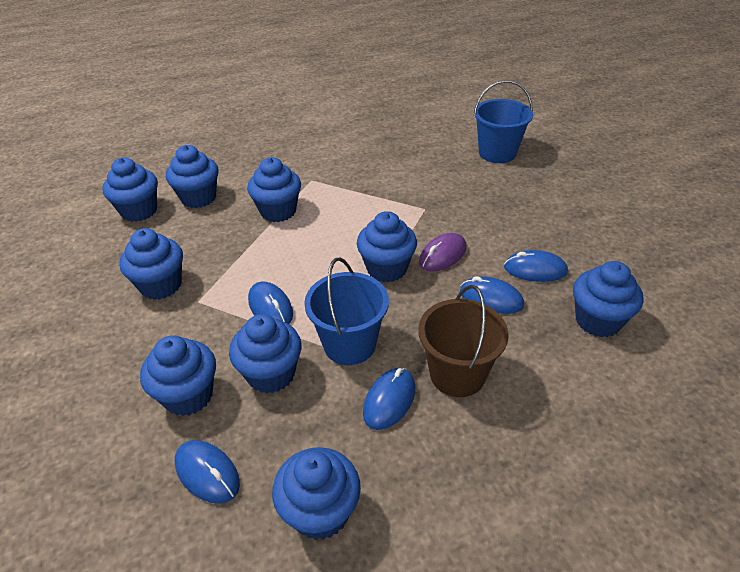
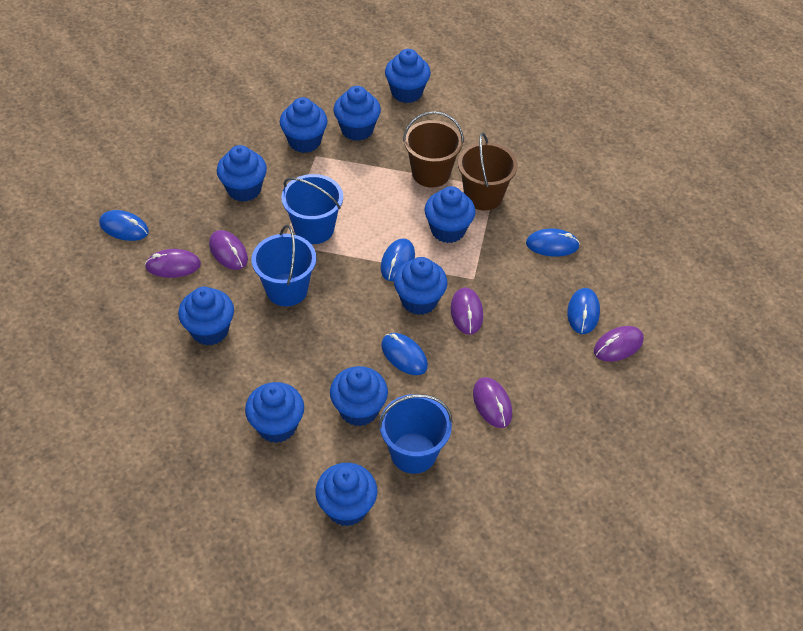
blue bucket: 2 -> 3
blue cupcake: 9 -> 10
brown bucket: 1 -> 2
purple mouse: 1 -> 5

